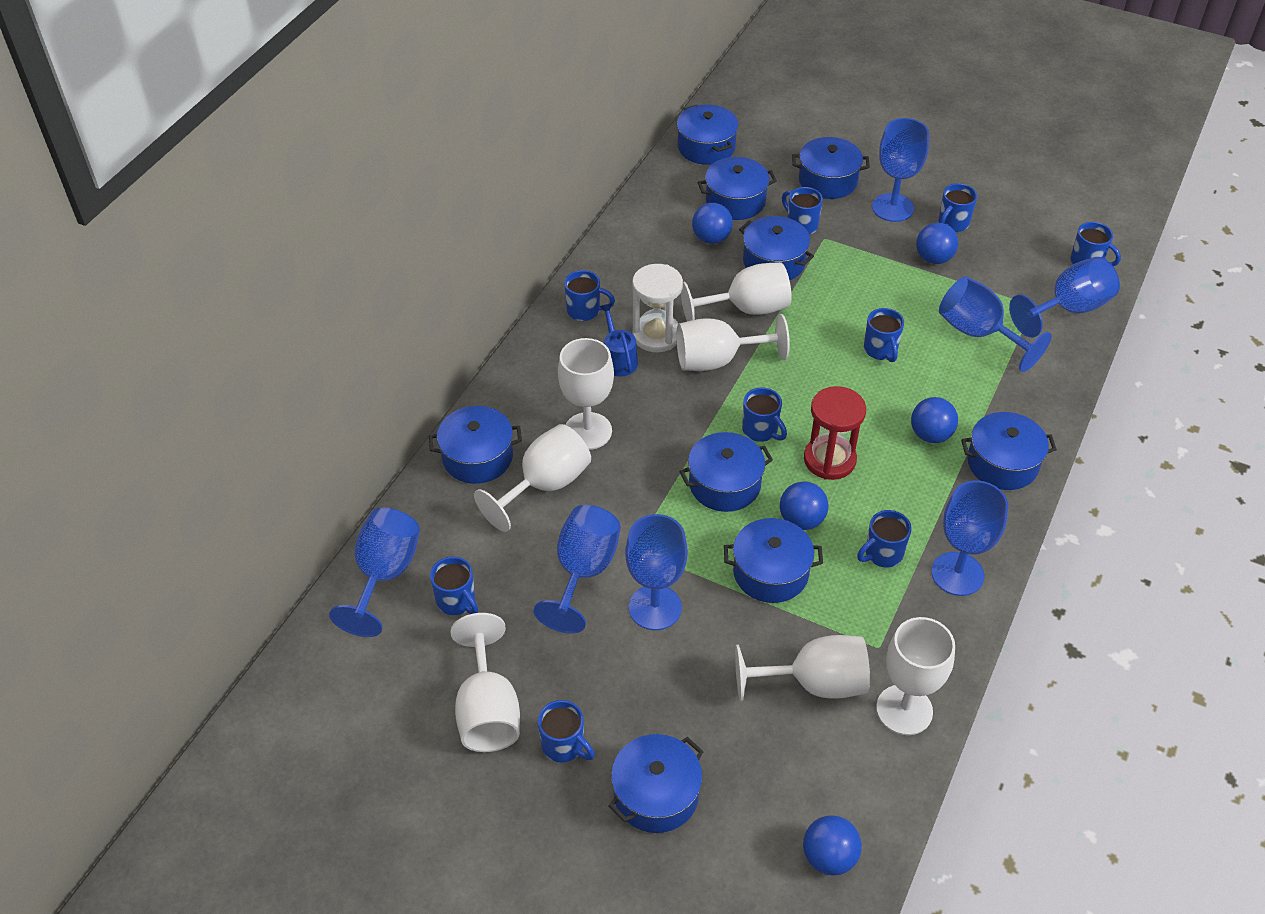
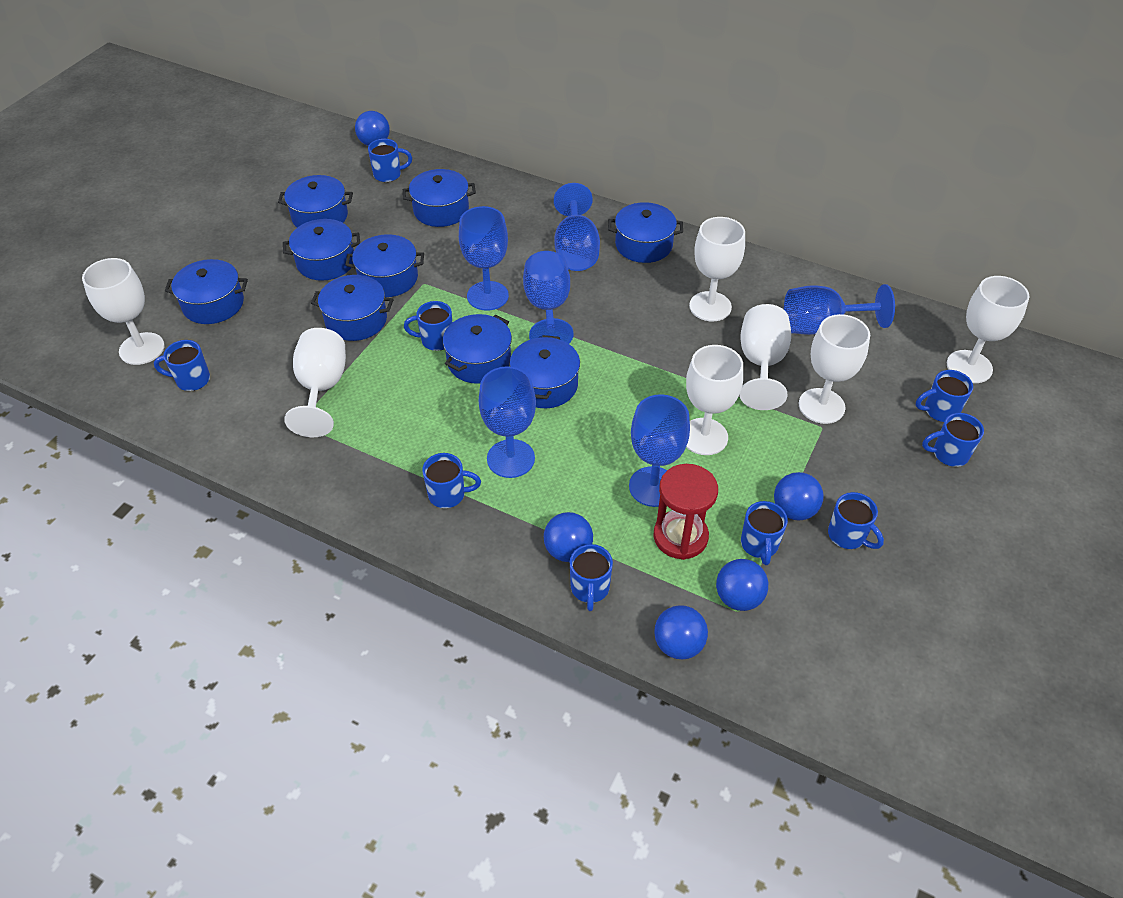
blue goblet: 7 -> 6
blue watering can: 1 -> 0
white hourglass: 1 -> 0

